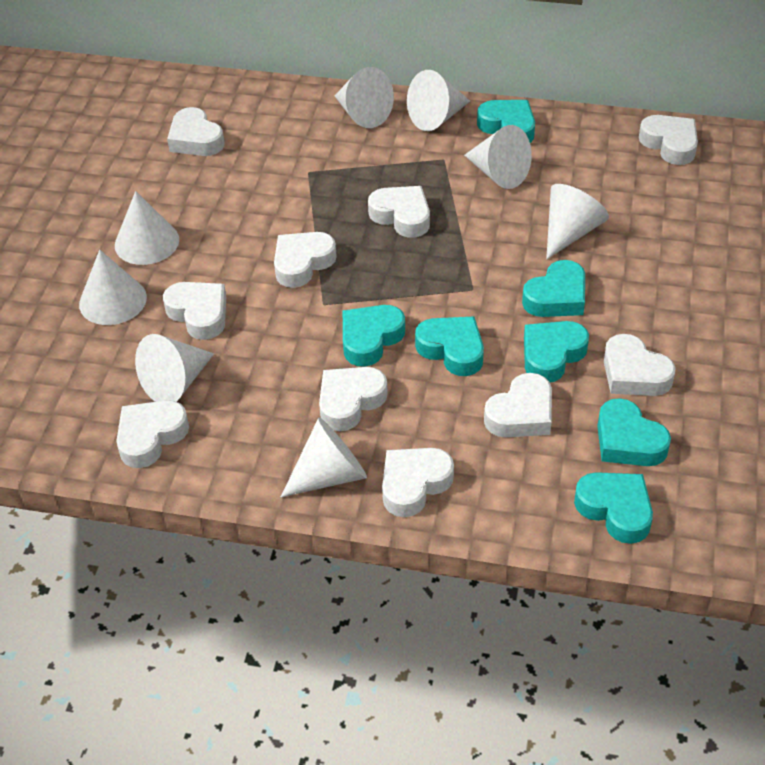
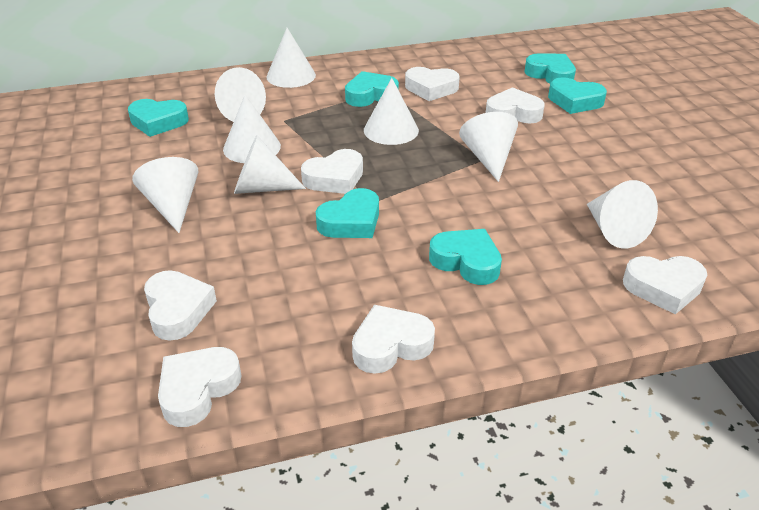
turquoise heart: 7 -> 6
white heart: 10 -> 7

